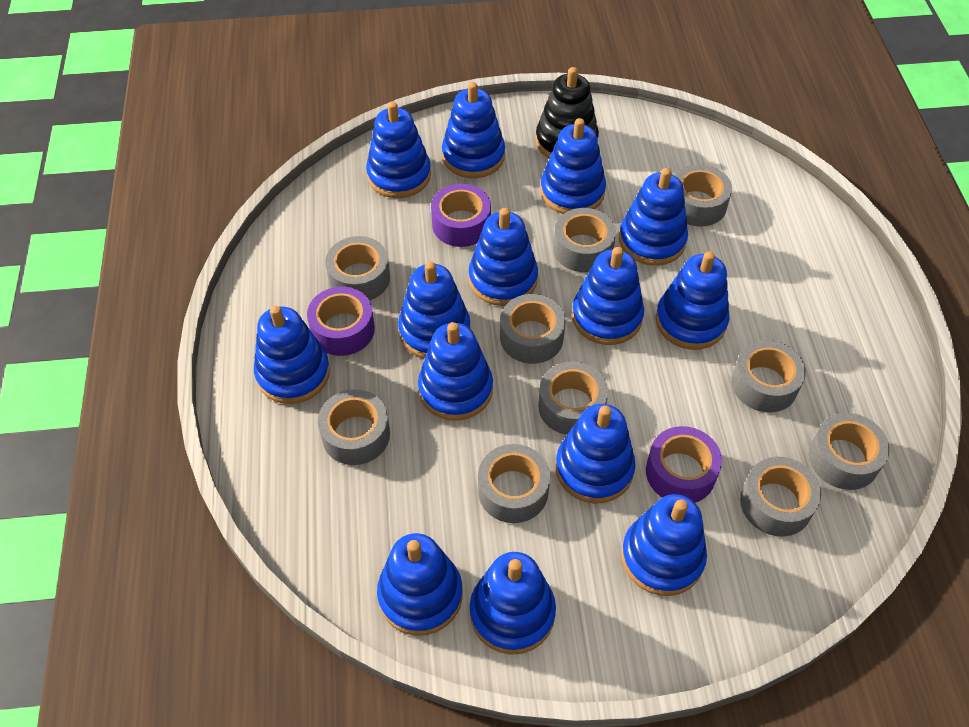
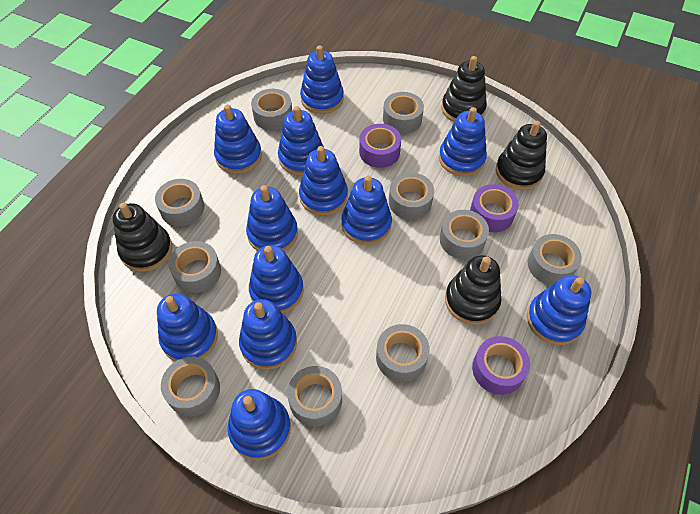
black stacking toy: 1 -> 4
blue stacking toy: 14 -> 12

